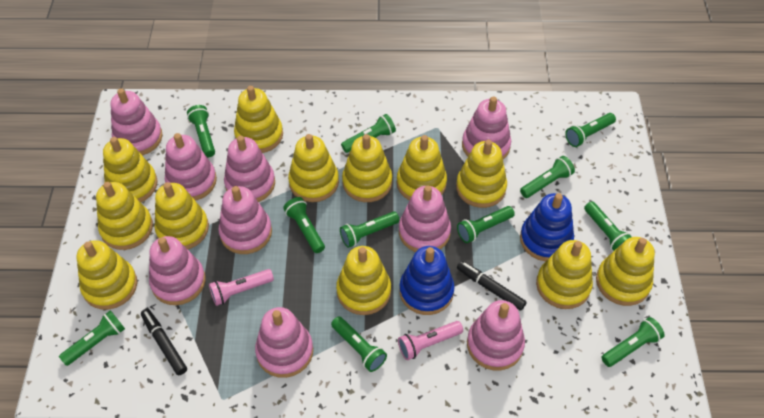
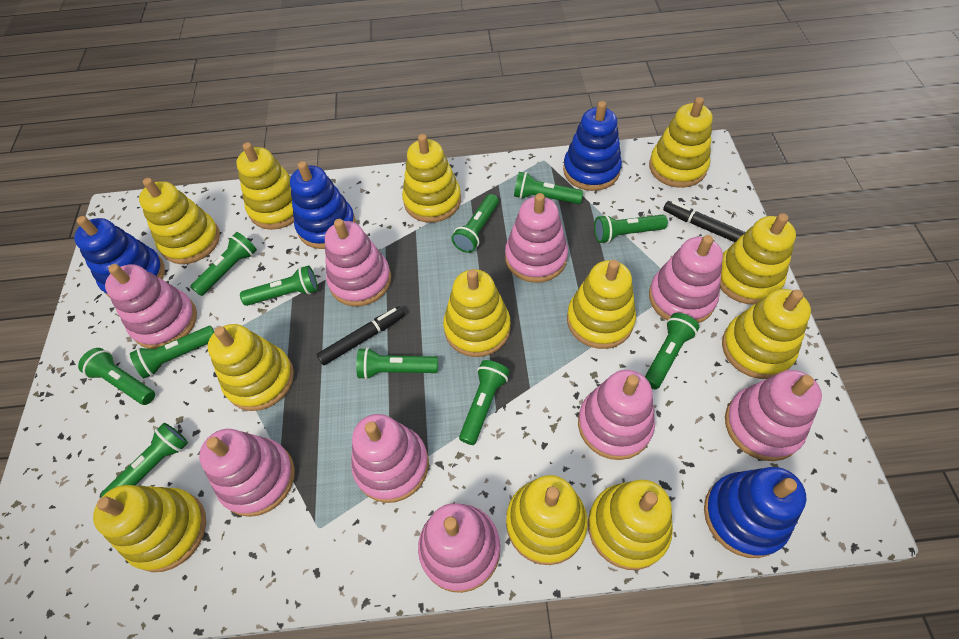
blue stacking toy: 2 -> 4
pink flashlight: 2 -> 0

